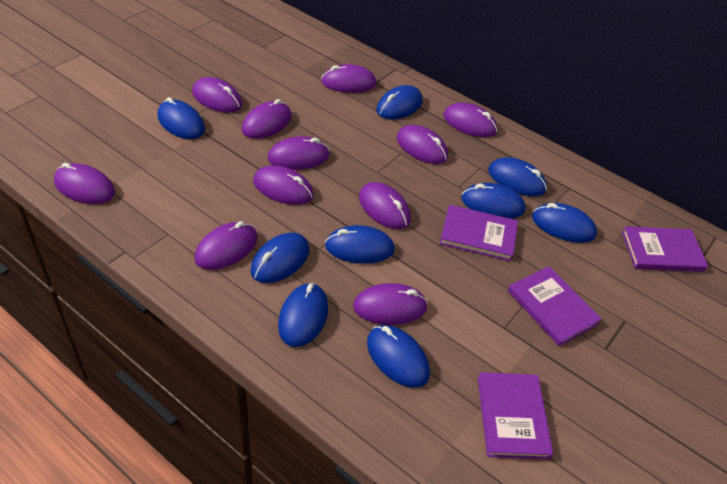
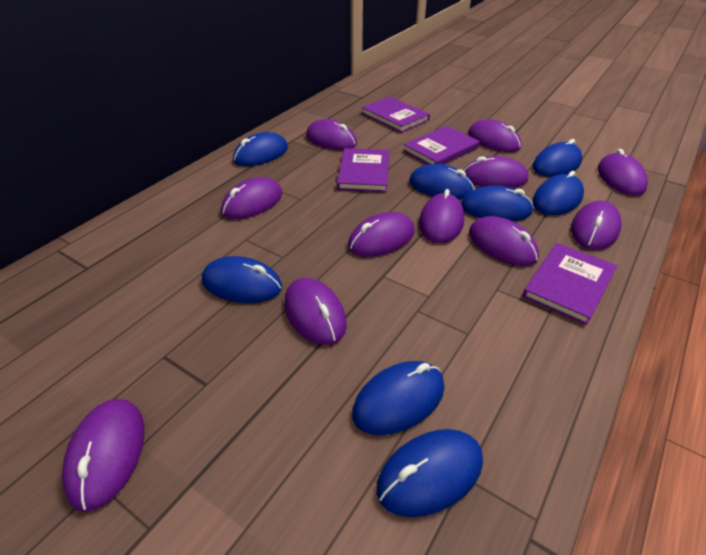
blue mouse: 9 -> 8

